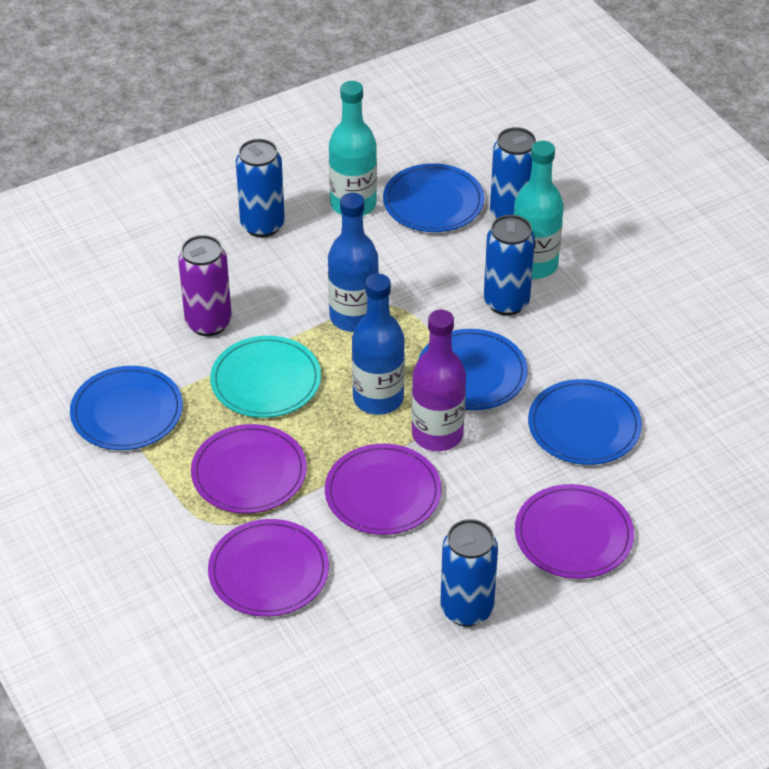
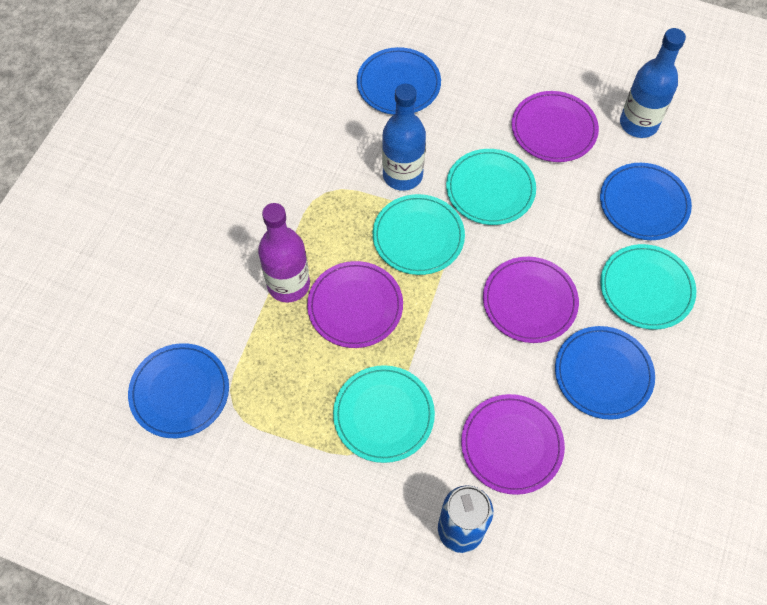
blue can: 4 -> 1
purple can: 1 -> 0
turquoise bottle: 2 -> 0
turquoise plate: 1 -> 4

